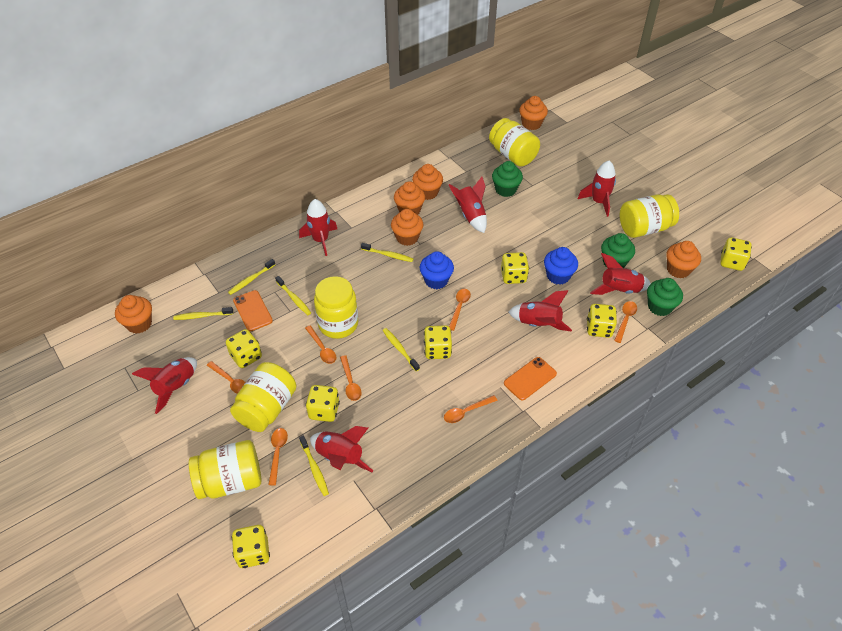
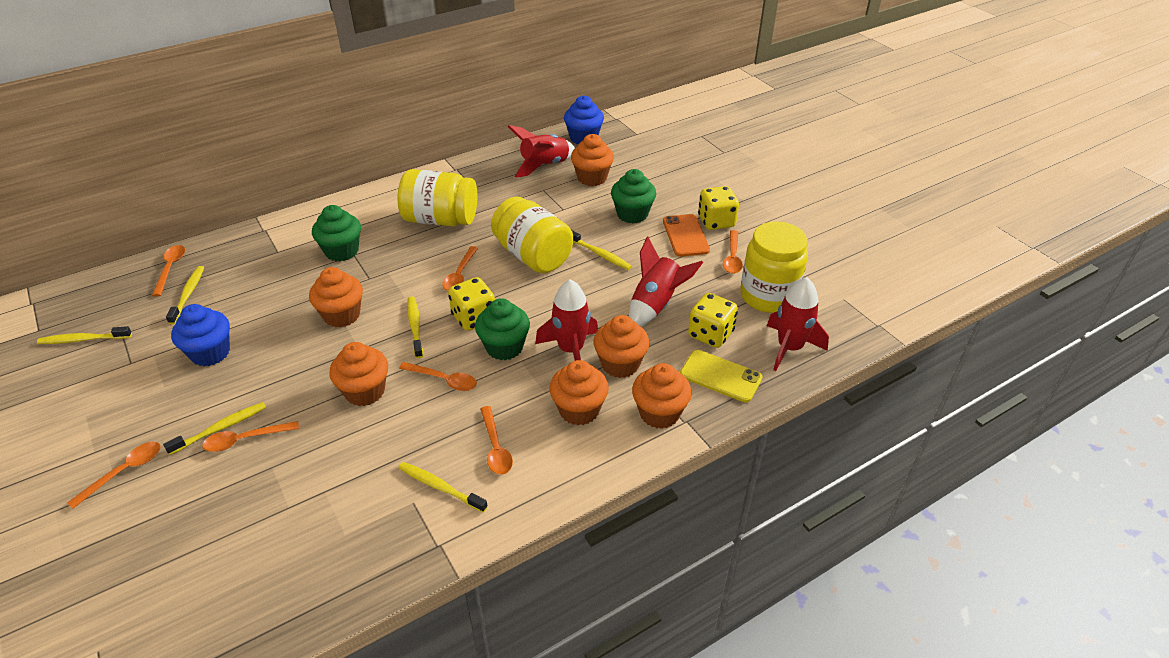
orange phone: 2 -> 1
red rocket: 7 -> 4
yellow dice: 7 -> 3
yellow jar: 5 -> 3
yellow phone: 0 -> 1

